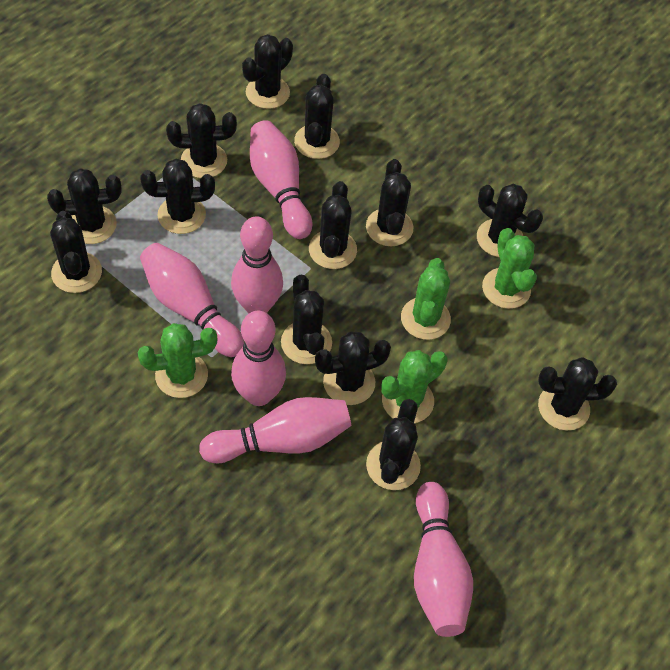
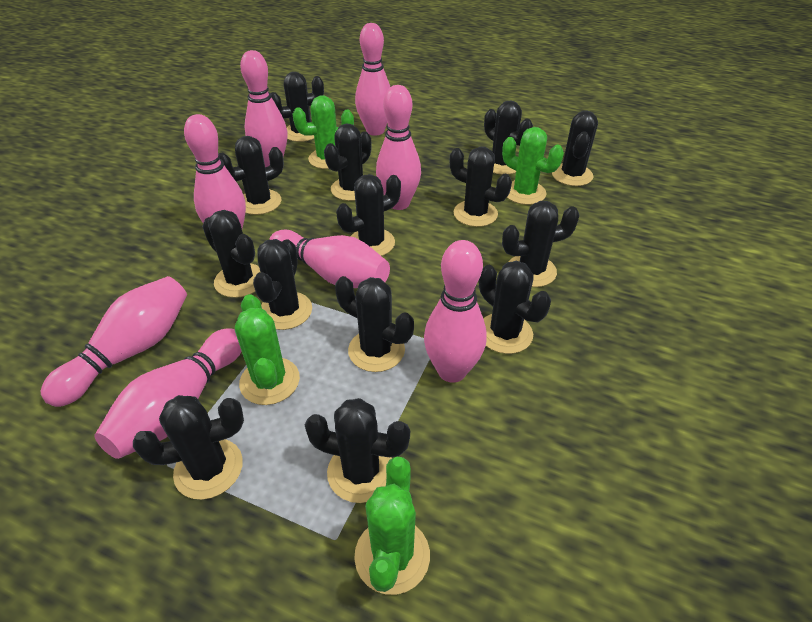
black cactus: 13 -> 14
pink bowling pin: 6 -> 8

